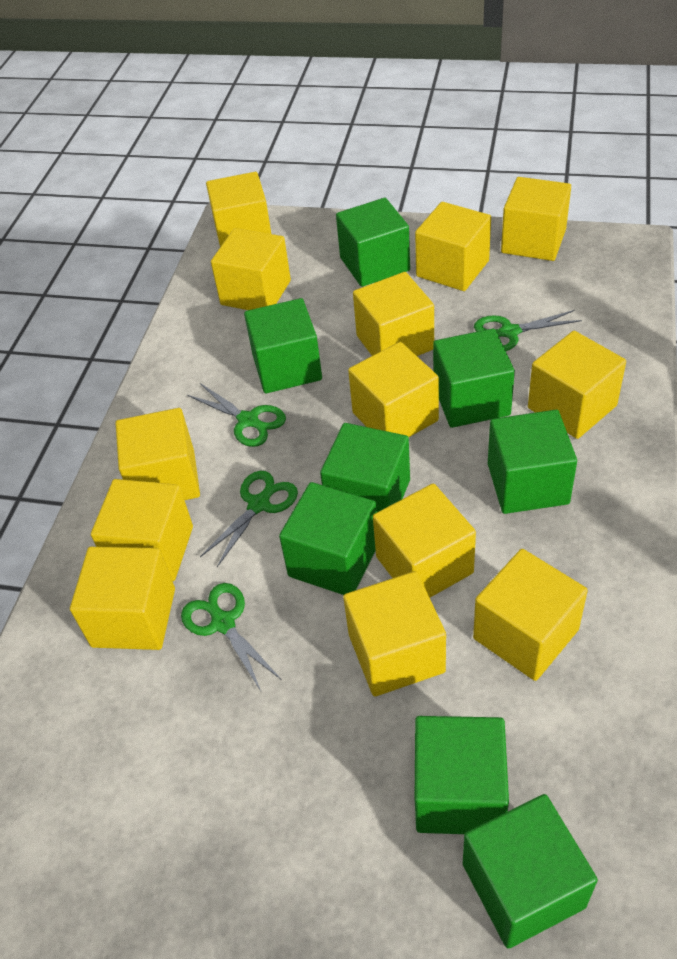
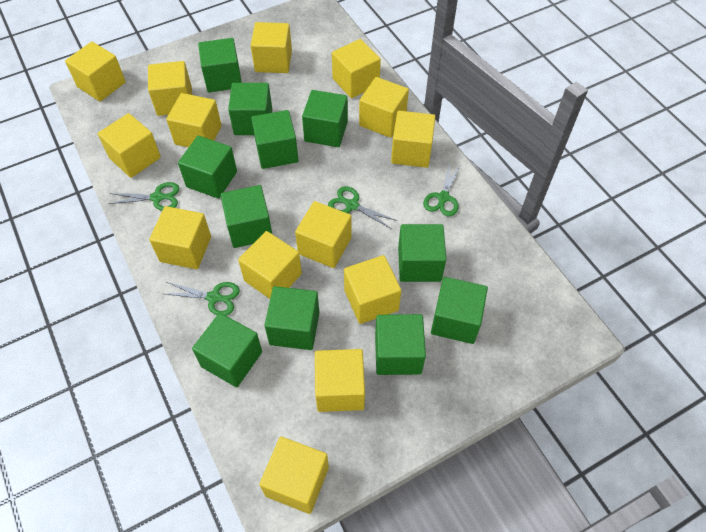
green cube: 8 -> 11
yellow cube: 13 -> 14

